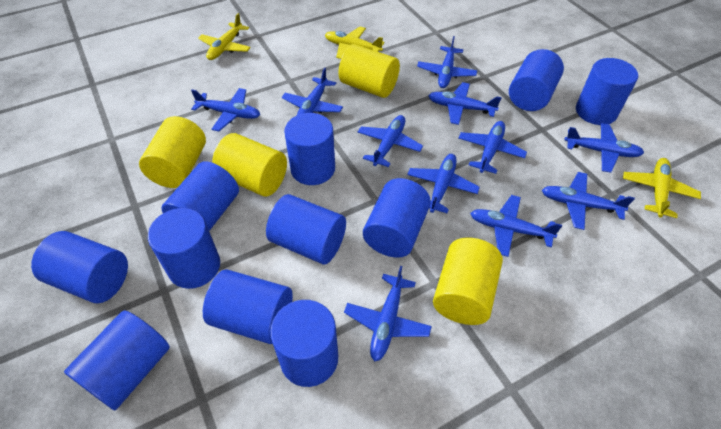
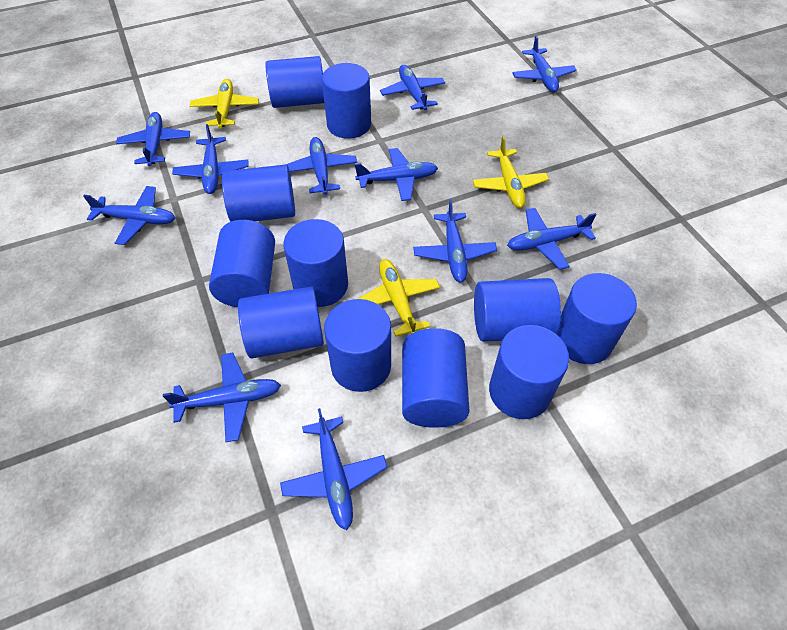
yellow cylinder: 4 -> 0

